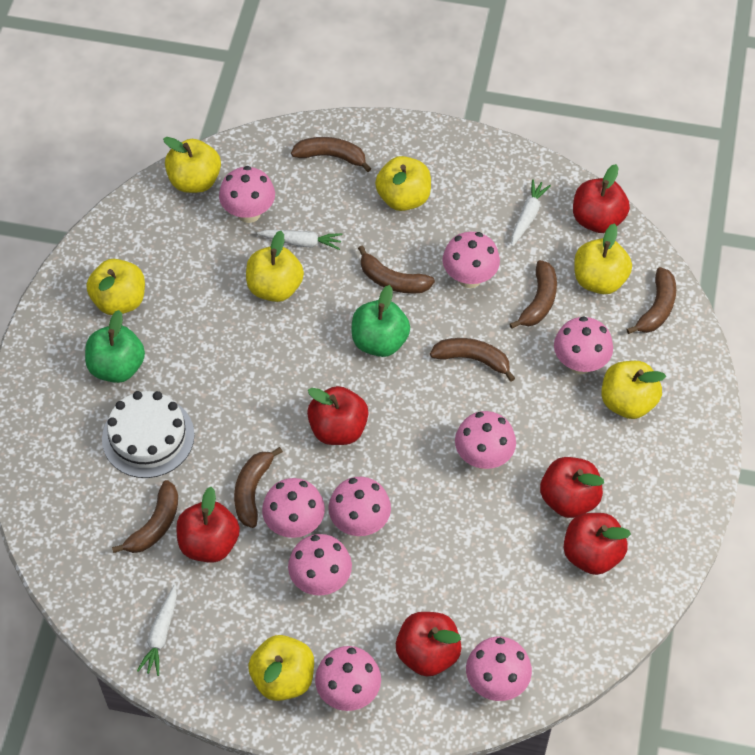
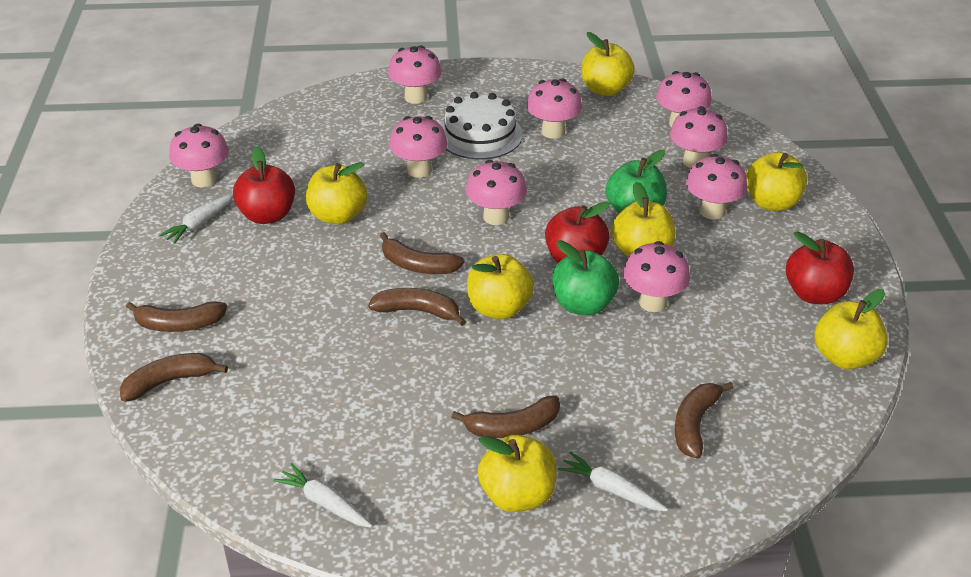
brown banana: 7 -> 6
red apple: 6 -> 3

